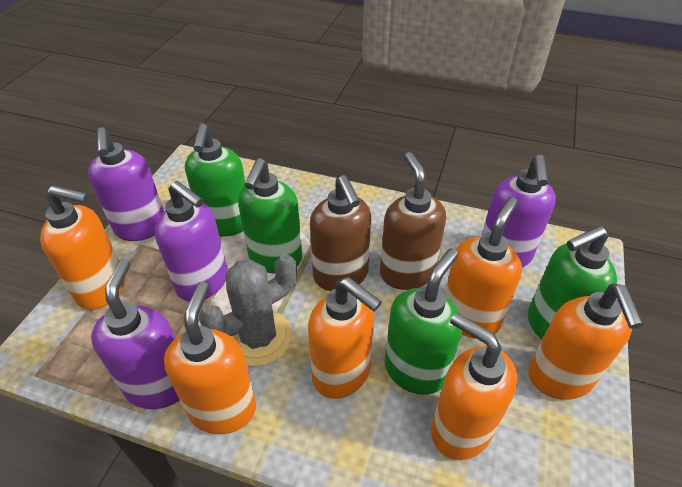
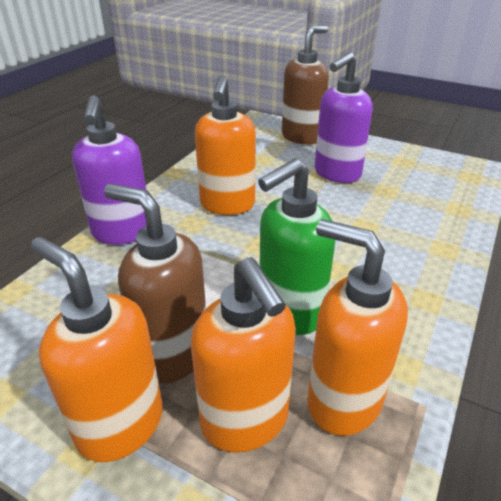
green soap dispenser: 4 -> 1
grey cactus: 1 -> 0
orange soap dispenser: 6 -> 4
purple soap dispenser: 4 -> 2

